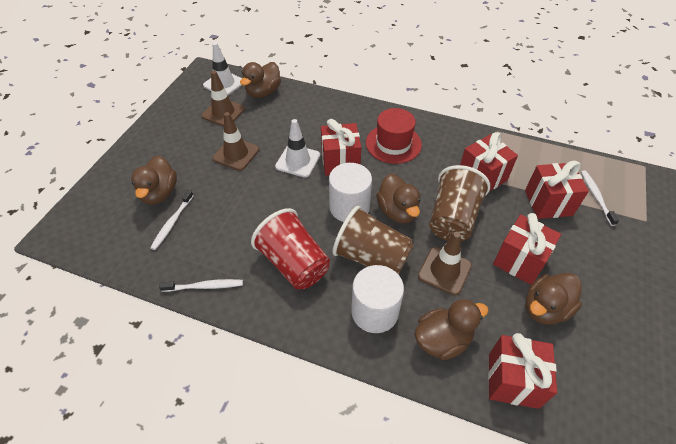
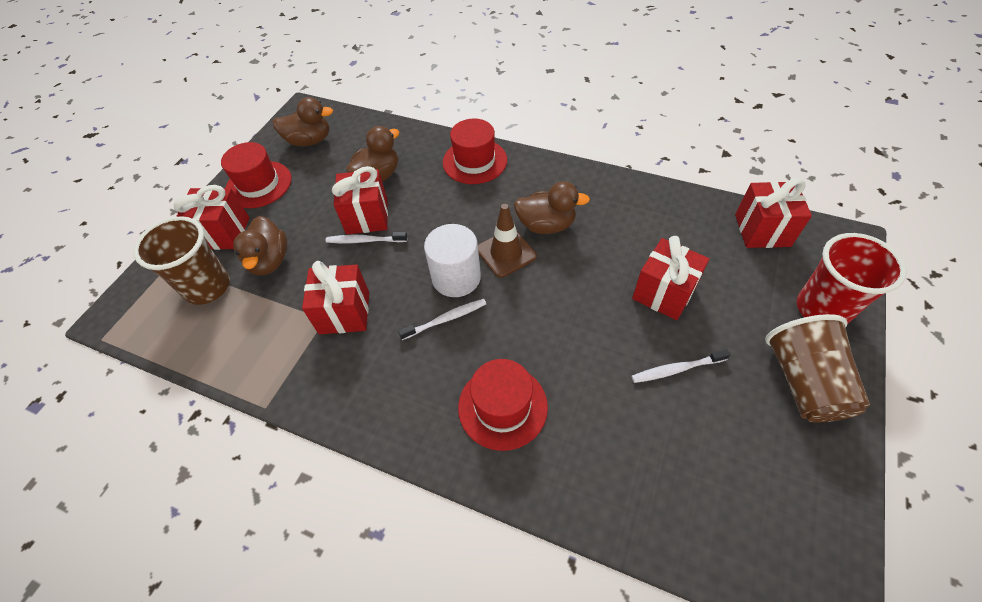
brown duck: 5 -> 4
brown traffic cone: 3 -> 1
red hat: 1 -> 3
white cylinder: 2 -> 1
white traffic cone: 2 -> 0

